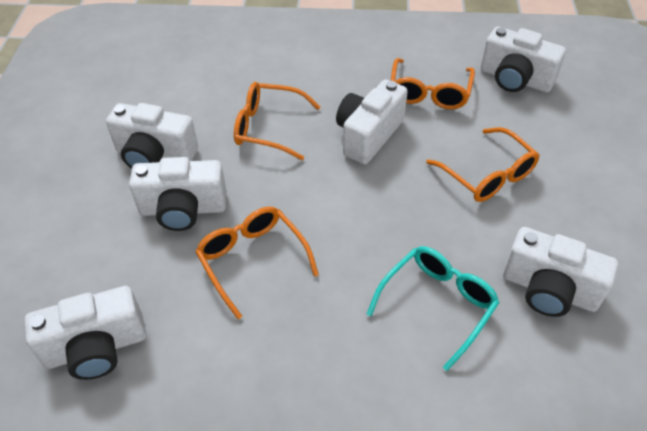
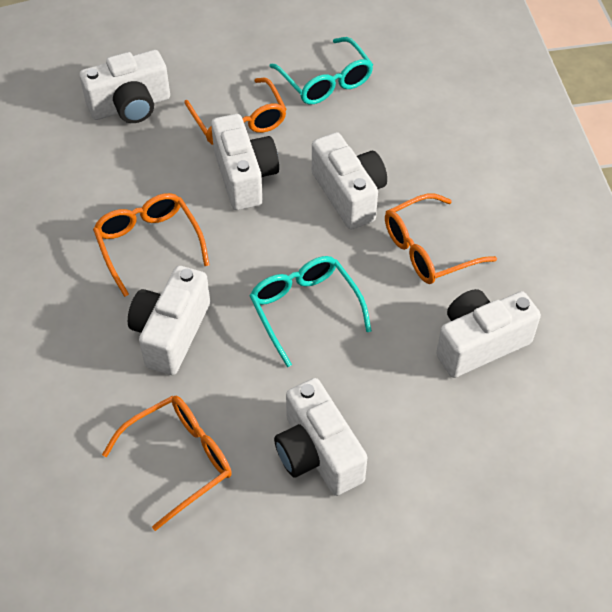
turquoise glasses: 1 -> 2

